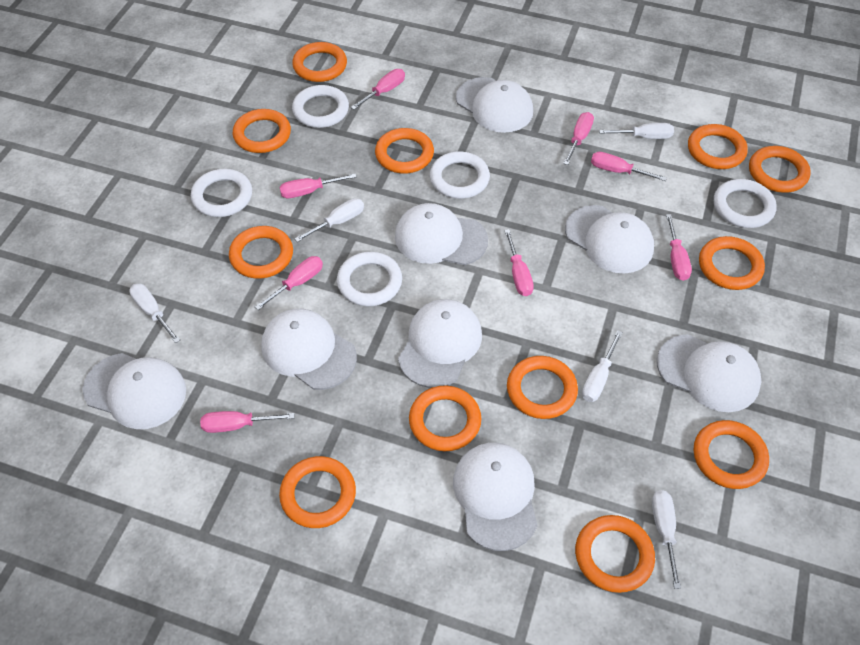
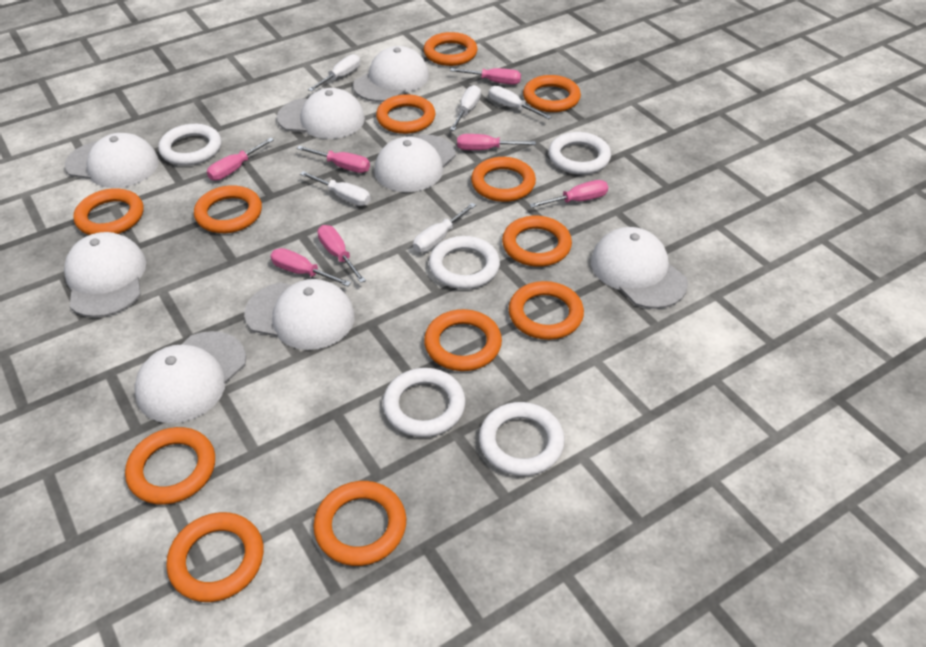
pink screwdriver: 8 -> 7

